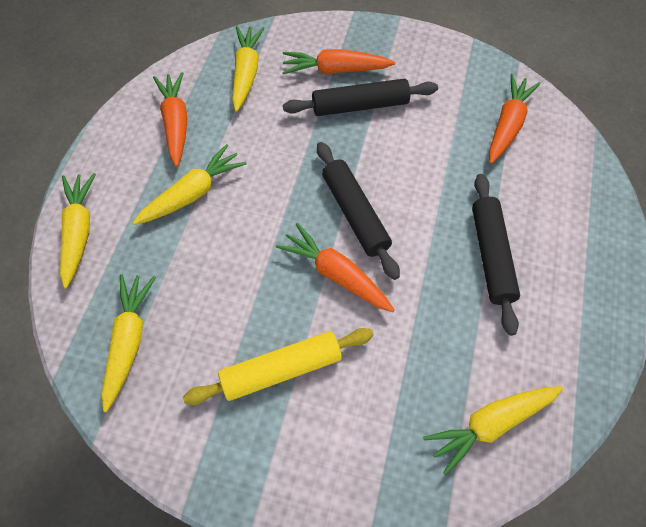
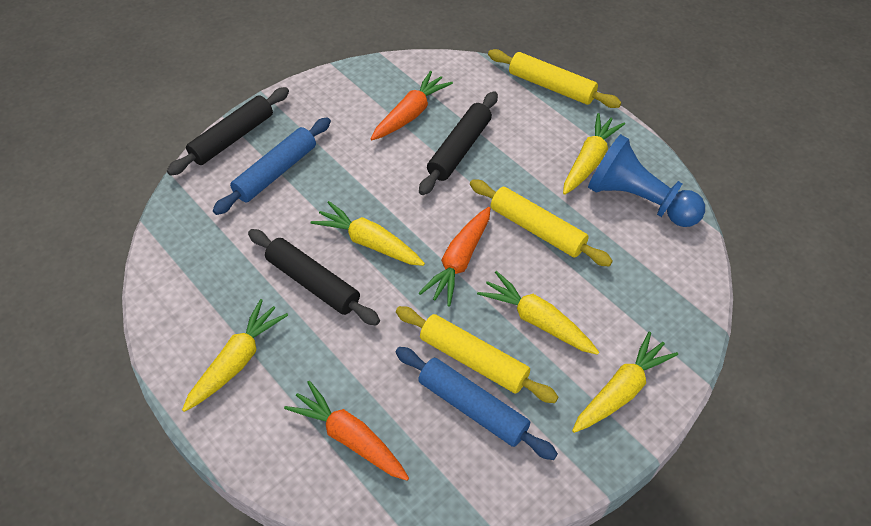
blue pawn: 0 -> 1
blue rolling pin: 0 -> 2
orange carrot: 4 -> 3
yellow rolling pin: 1 -> 3

